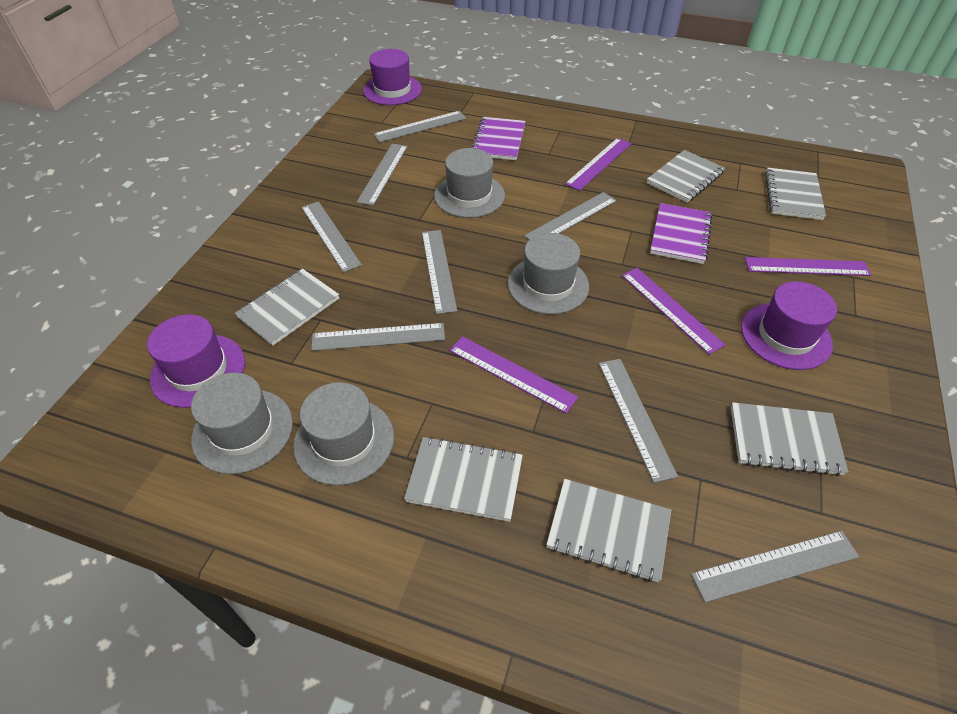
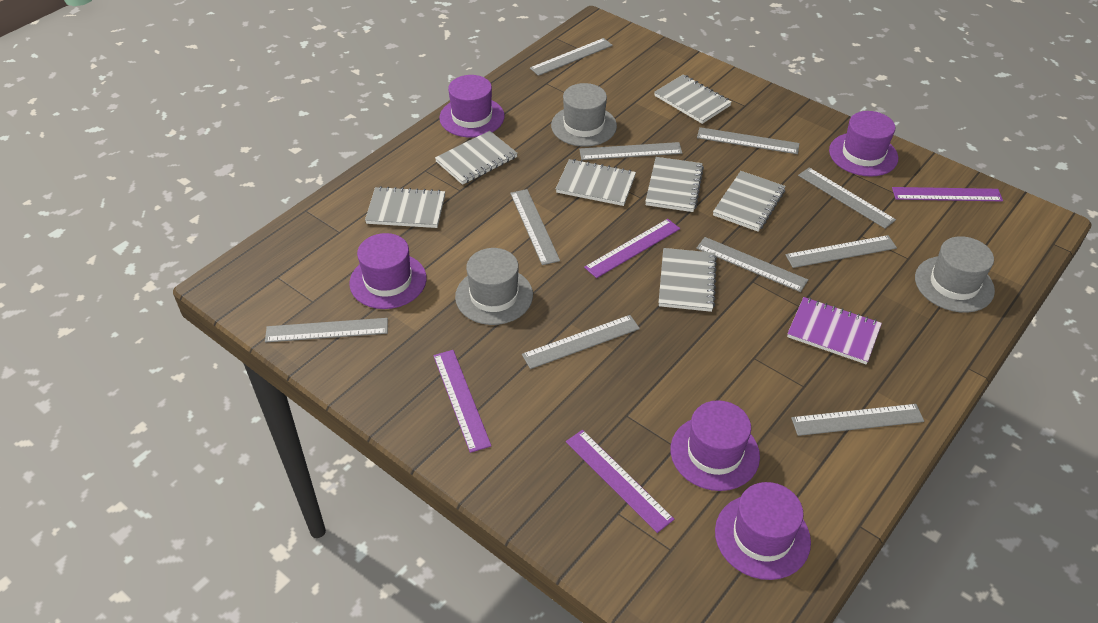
grey hat: 4 -> 3
grey notebook: 6 -> 7
grey ruler: 8 -> 10
purple hat: 3 -> 5
purple notebook: 2 -> 1

